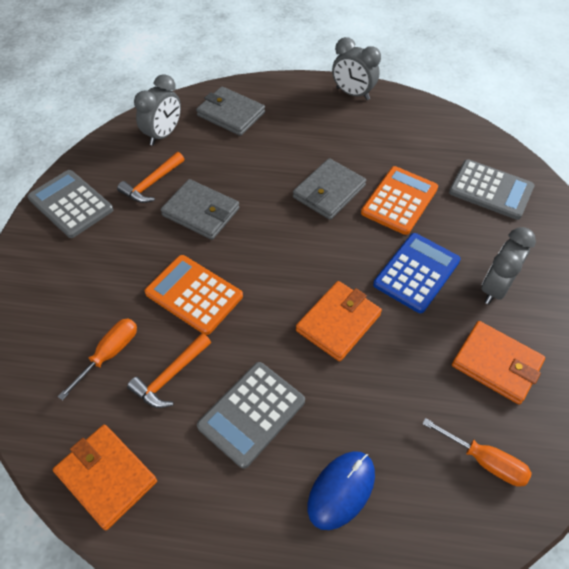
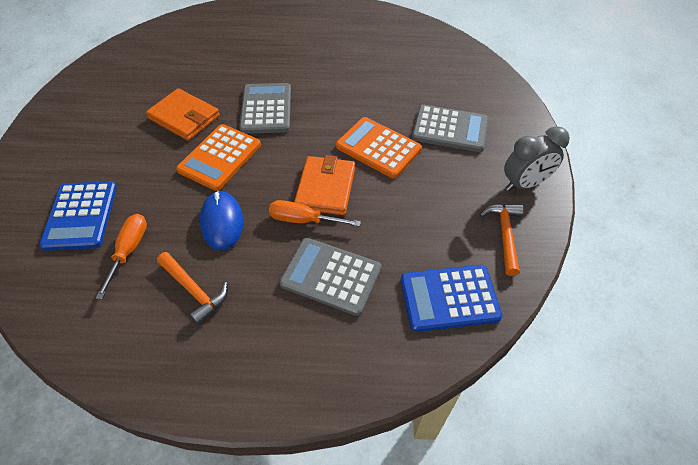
blue calculator: 1 -> 2
grey clock: 3 -> 1
grey wallet: 3 -> 0
orange wallet: 3 -> 2

